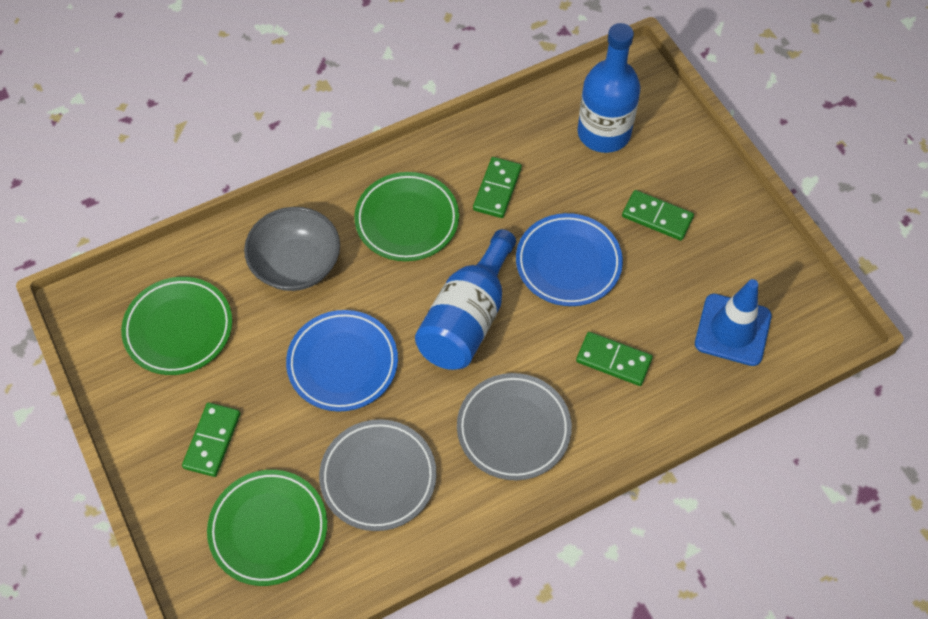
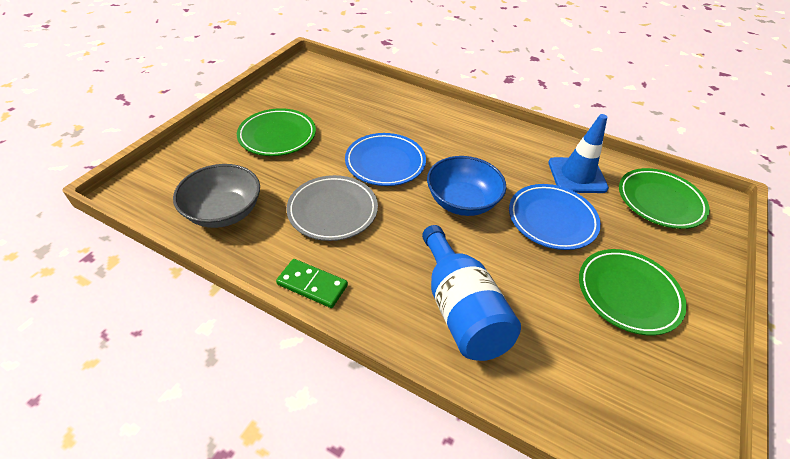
blue bottle: 2 -> 1
blue bowl: 0 -> 1
green domino: 4 -> 1
grey plate: 2 -> 1

